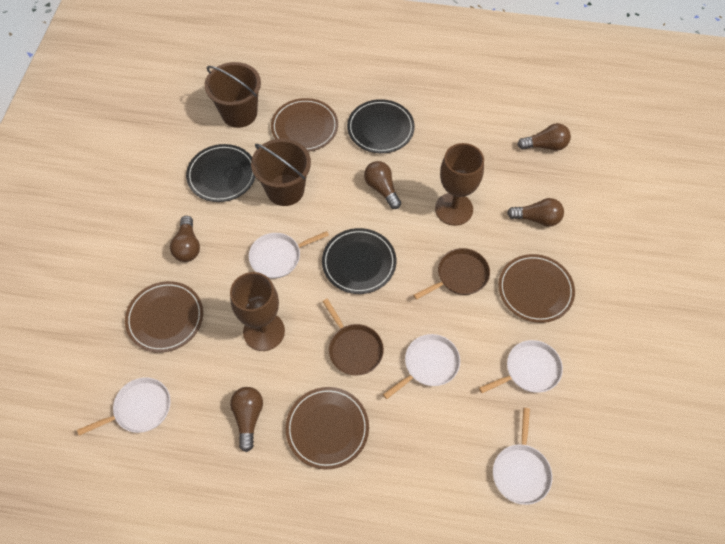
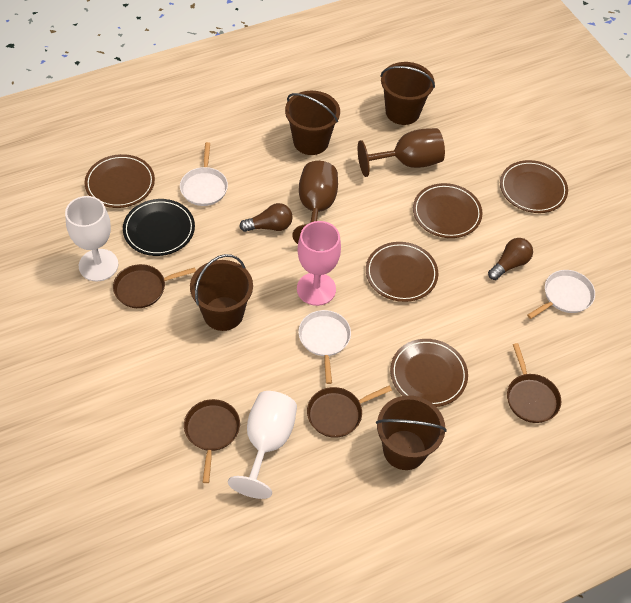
black plate: 3 -> 1
brown bucket: 2 -> 4
brown light bulb: 5 -> 2
brown pan: 2 -> 4
brown plate: 4 -> 5
pink goblet: 0 -> 1
white goblet: 0 -> 2
white pan: 5 -> 3

